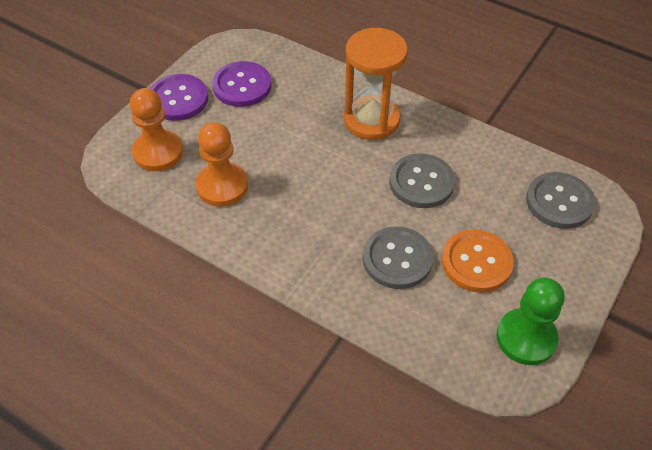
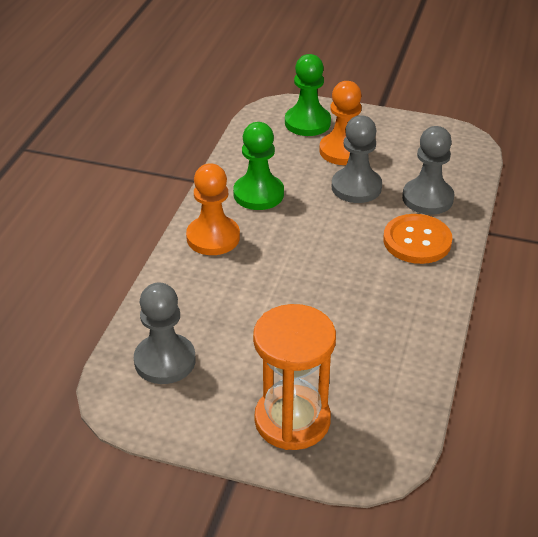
green pawn: 1 -> 2
grey button: 3 -> 0
grey pawn: 0 -> 3
purple button: 2 -> 0

